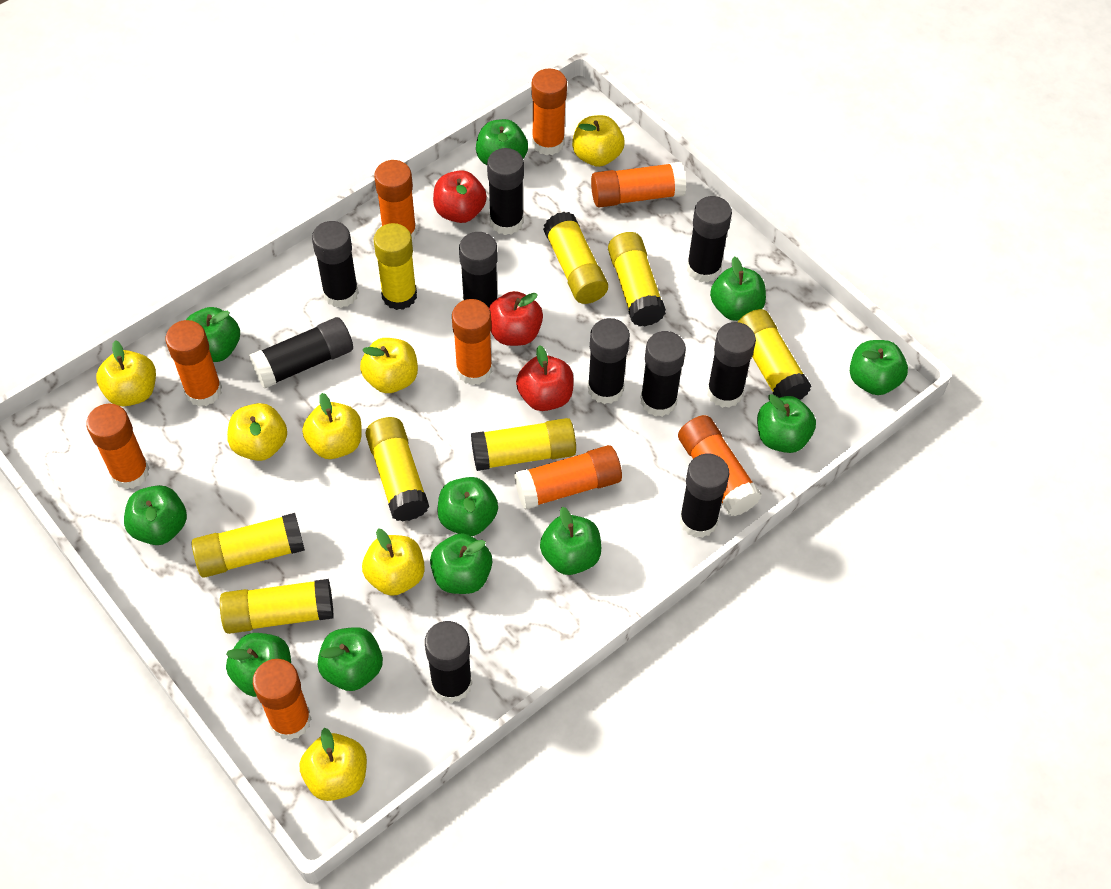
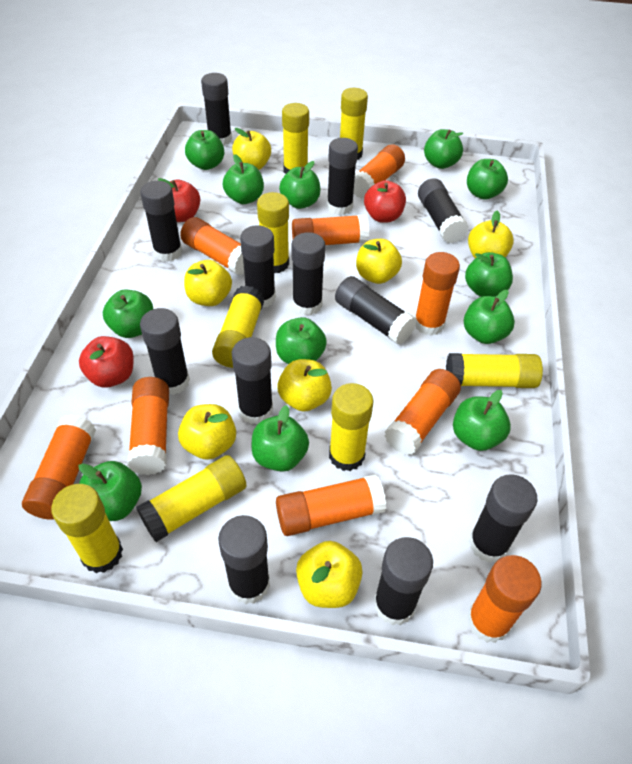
black glue stick: 10 -> 12
green apple: 11 -> 12

